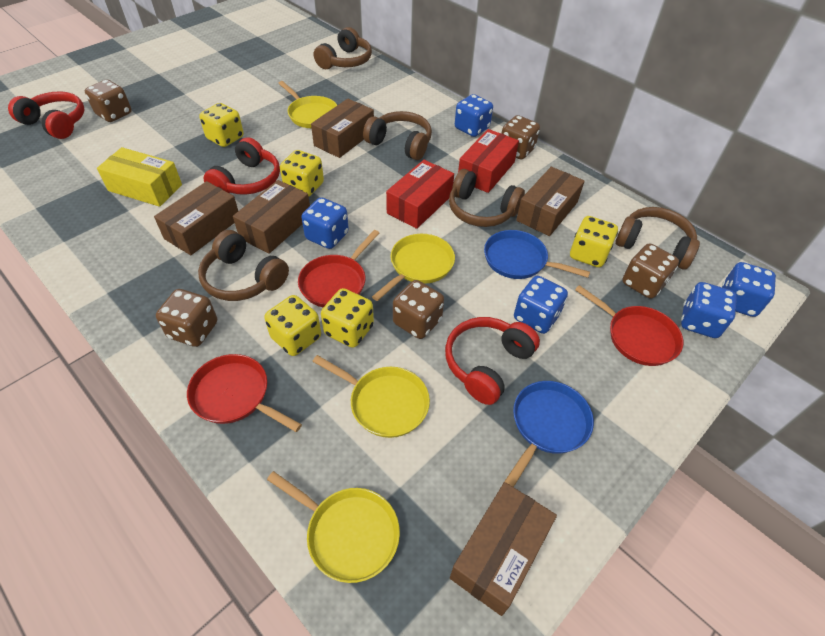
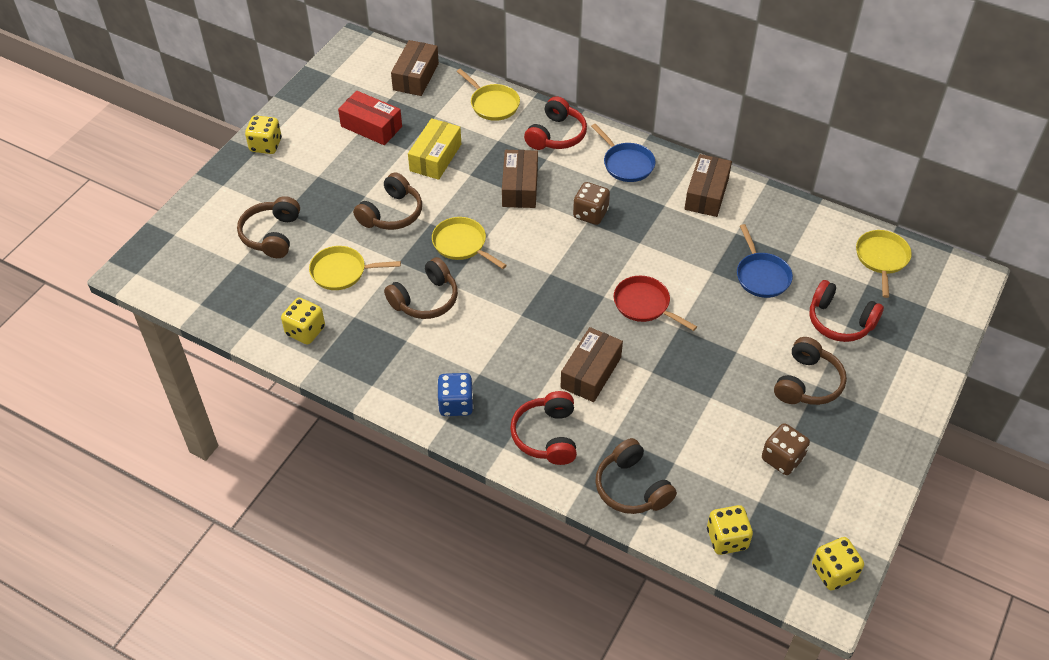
blue dice: 5 -> 1
brown box: 5 -> 4
brown dice: 5 -> 2
red box: 2 -> 1
red pan: 3 -> 1
yellow dice: 5 -> 4

